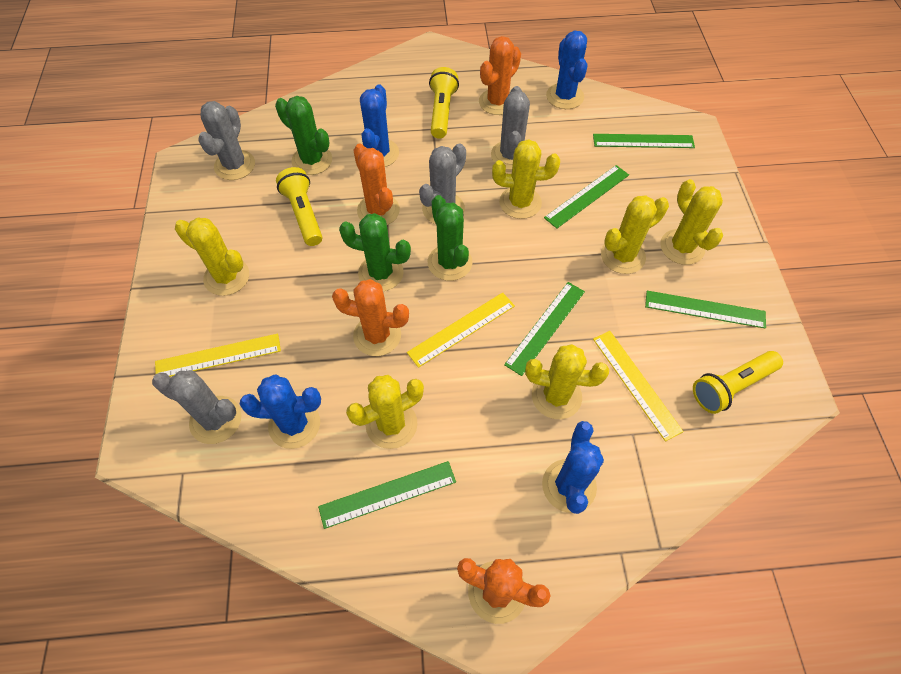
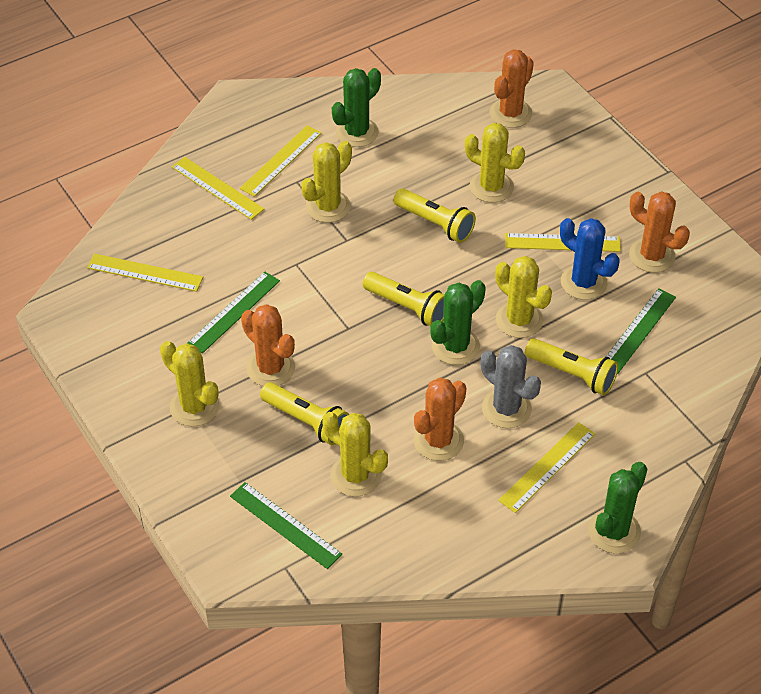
blue cactus: 4 -> 1
green ruler: 5 -> 3
grey cactus: 4 -> 1
yellow cactus: 6 -> 5
yellow flashlight: 3 -> 4
yellow ruler: 3 -> 5

